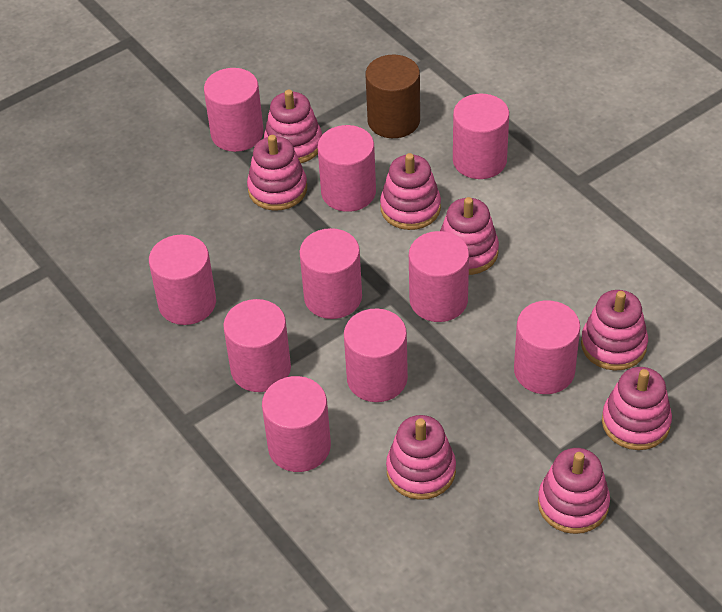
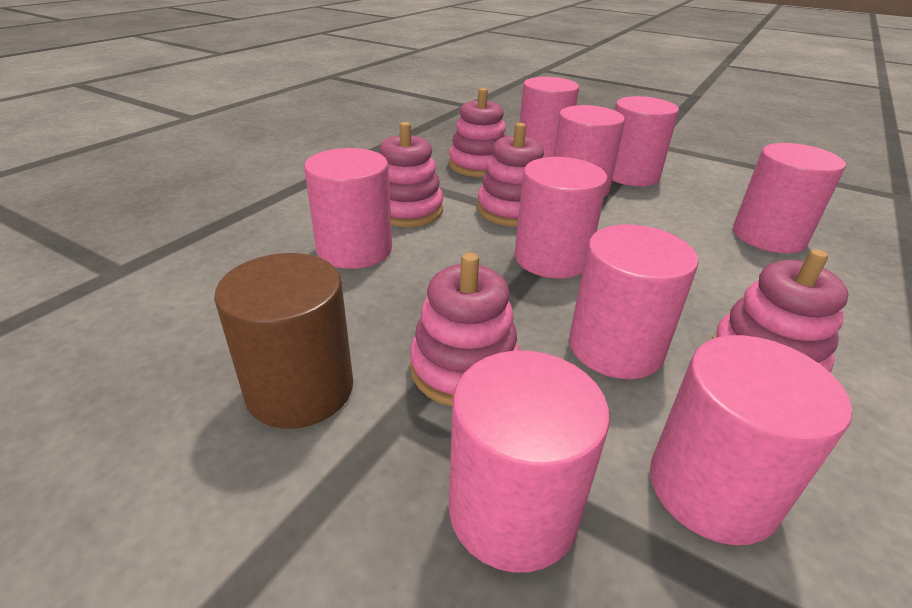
pink cylinder: 10 -> 9
pink stacking toy: 8 -> 5

